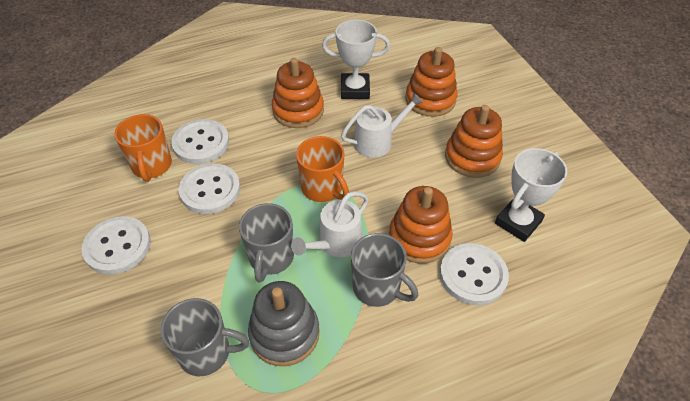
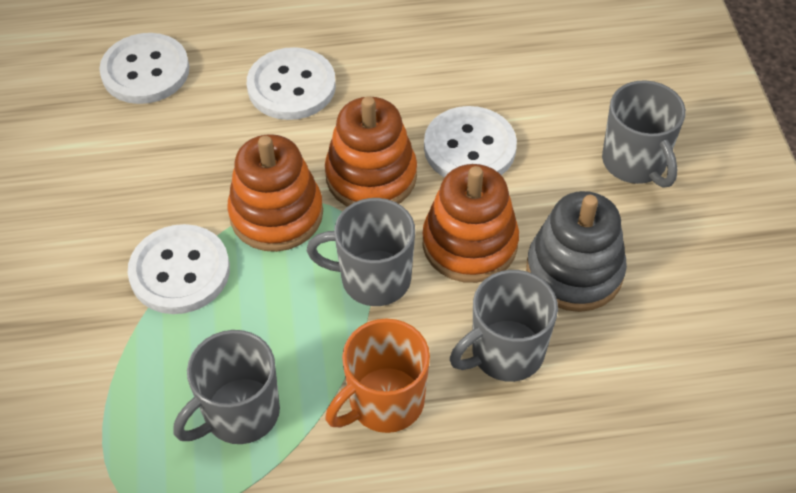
grey mug: 3 -> 4
orange mug: 2 -> 1
orange stacking toy: 4 -> 3
white trophy: 2 -> 0
white watering can: 2 -> 0

